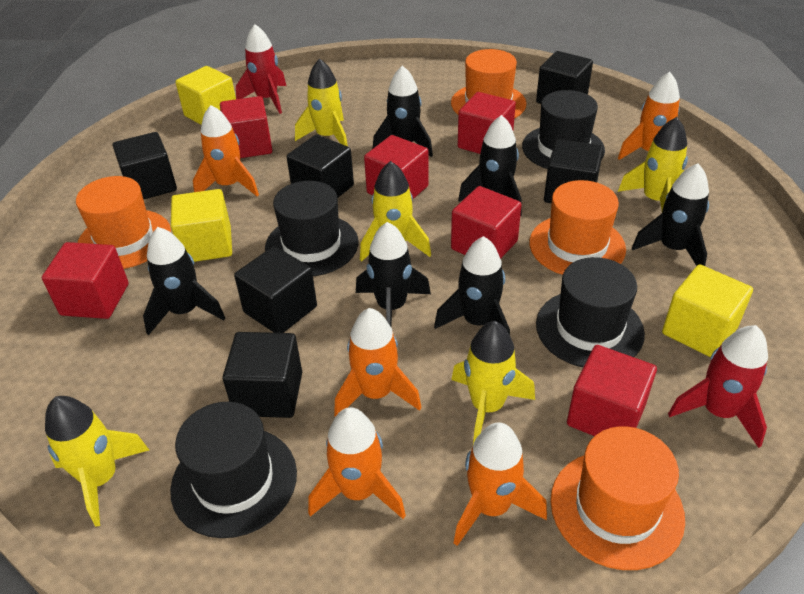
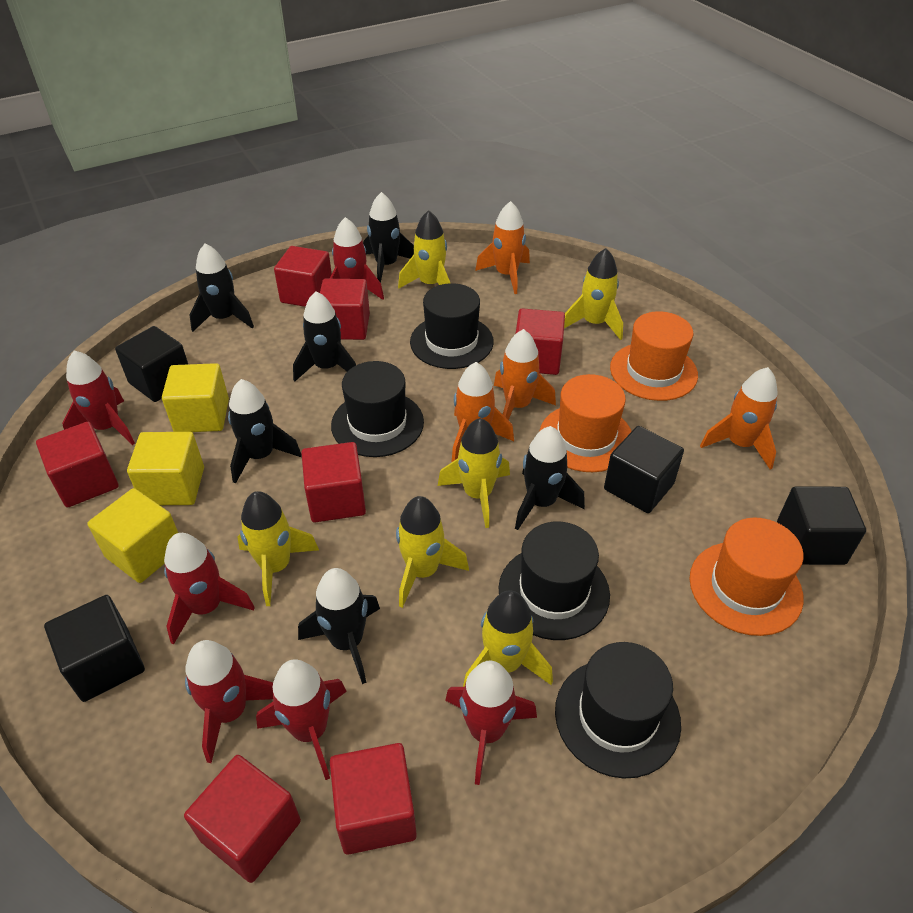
black cube: 6 -> 4
orange hat: 4 -> 3
orange rocket: 5 -> 4
red cube: 6 -> 7
red rocket: 2 -> 6
yellow rocket: 5 -> 6

